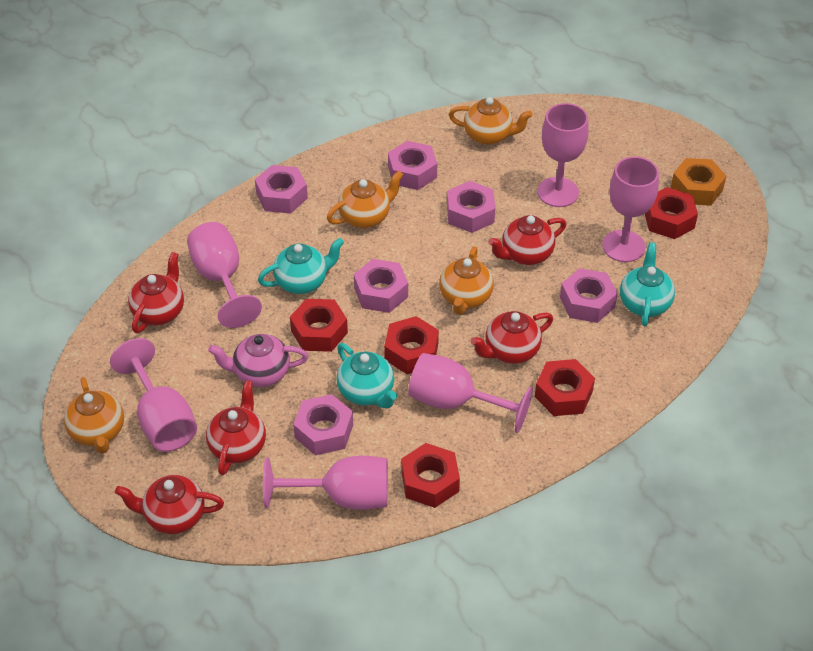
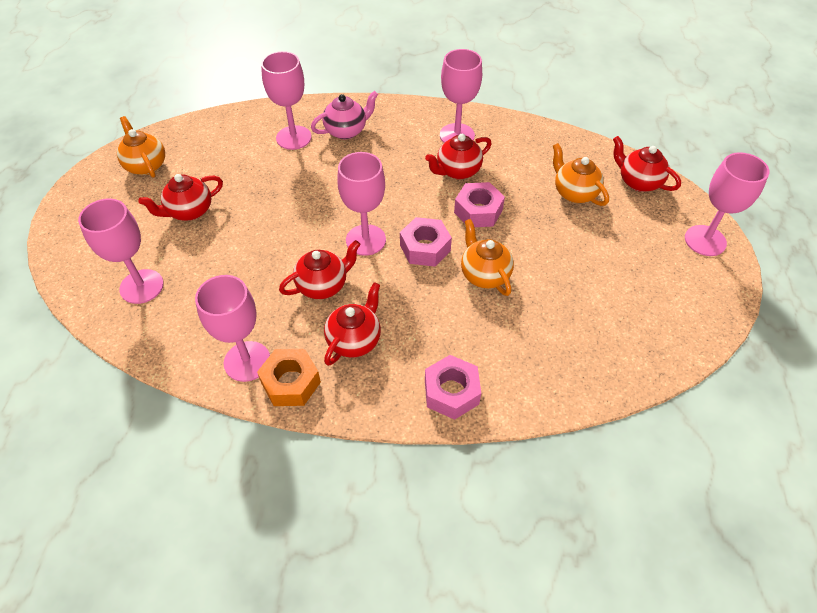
orange teapot: 4 -> 3
pink nut: 6 -> 3
red nut: 5 -> 0
turquoise teapot: 3 -> 0

